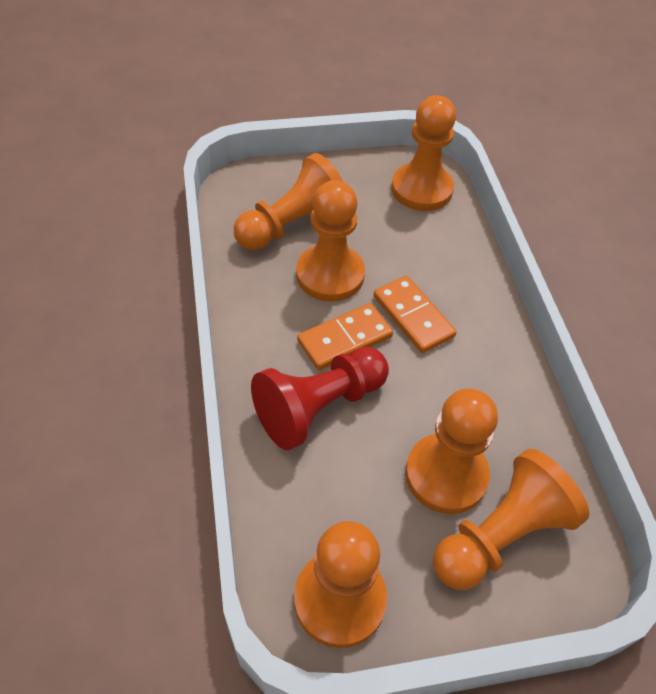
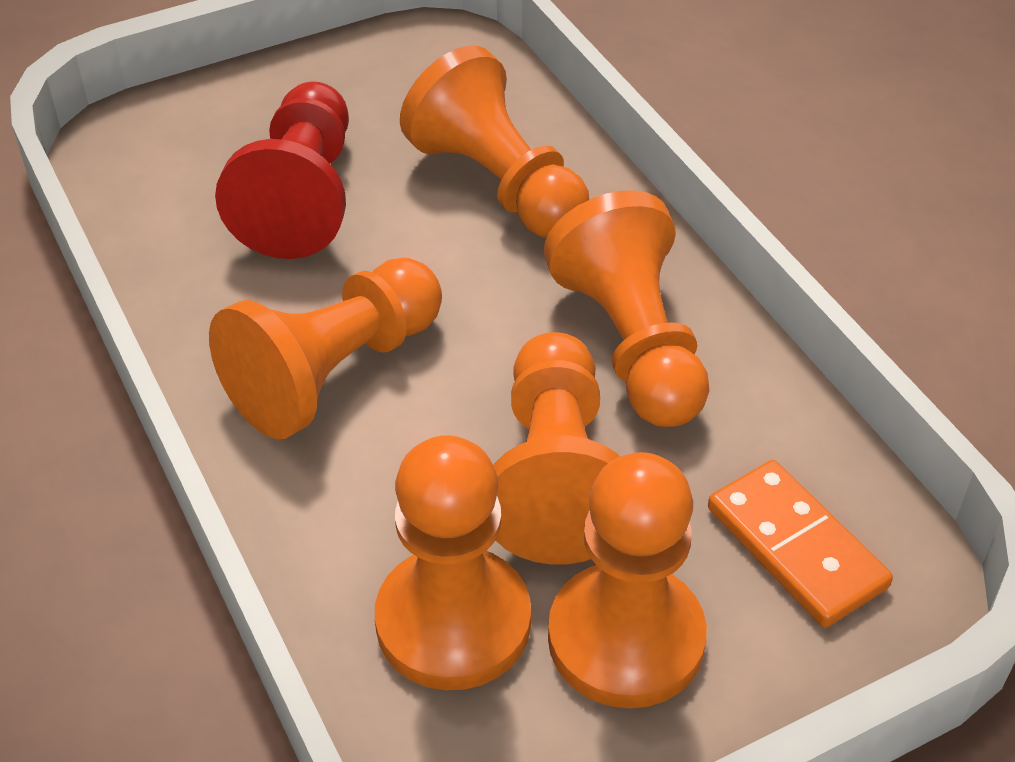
orange domino: 2 -> 1

